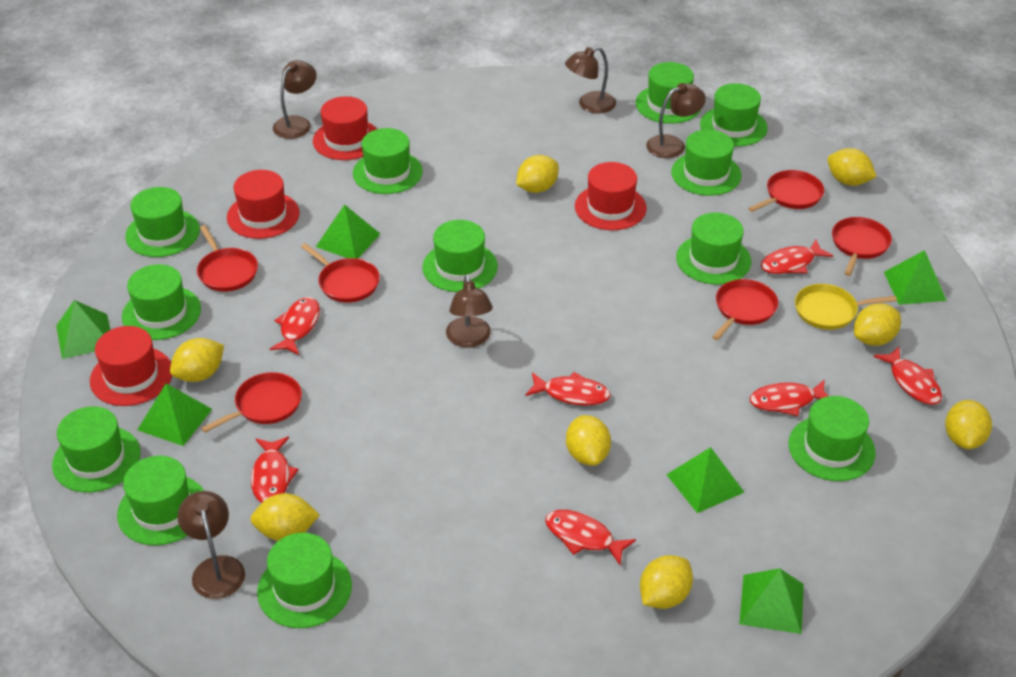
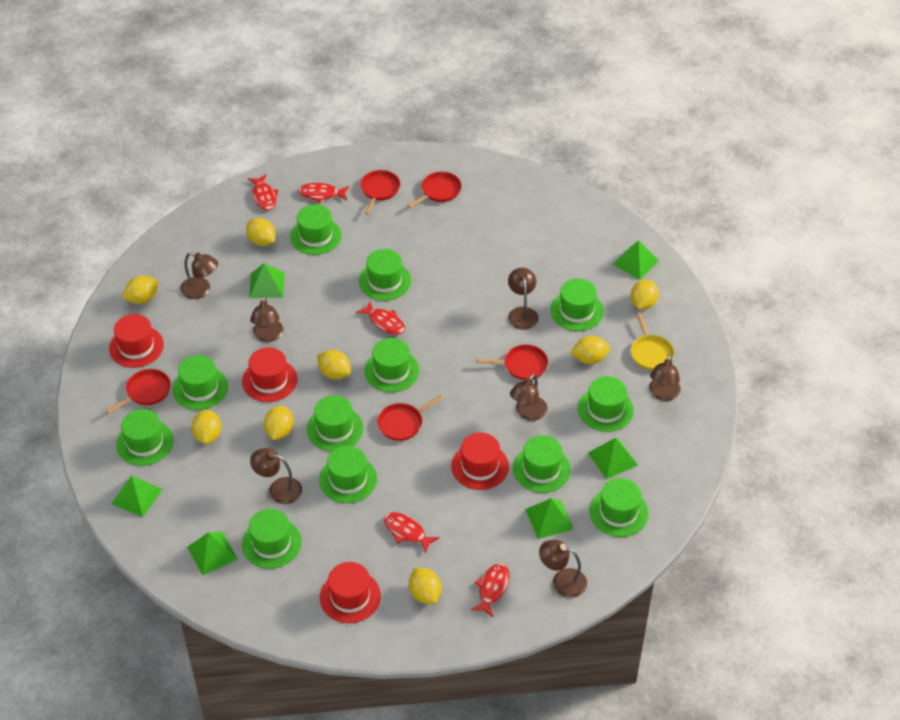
brown lamp: 5 -> 7
red fish: 7 -> 5
red pan: 6 -> 5

